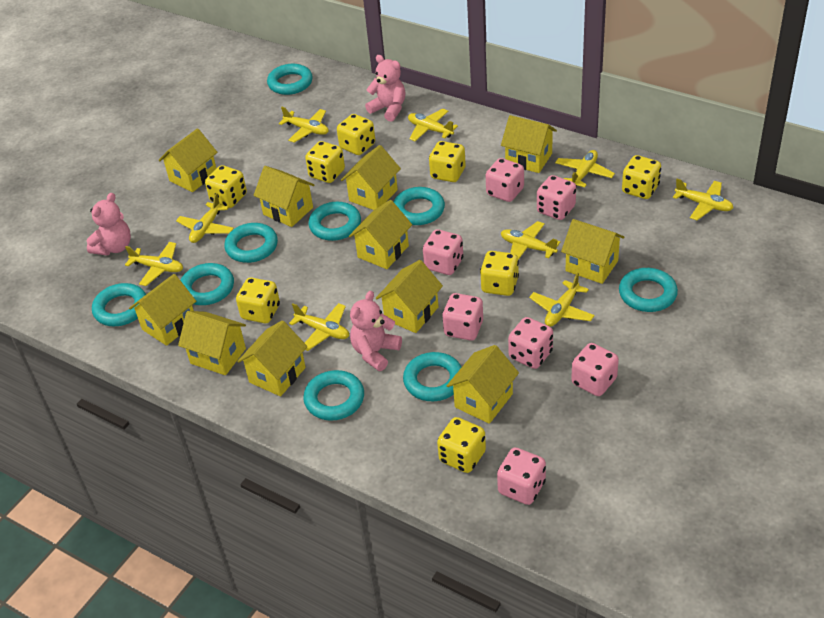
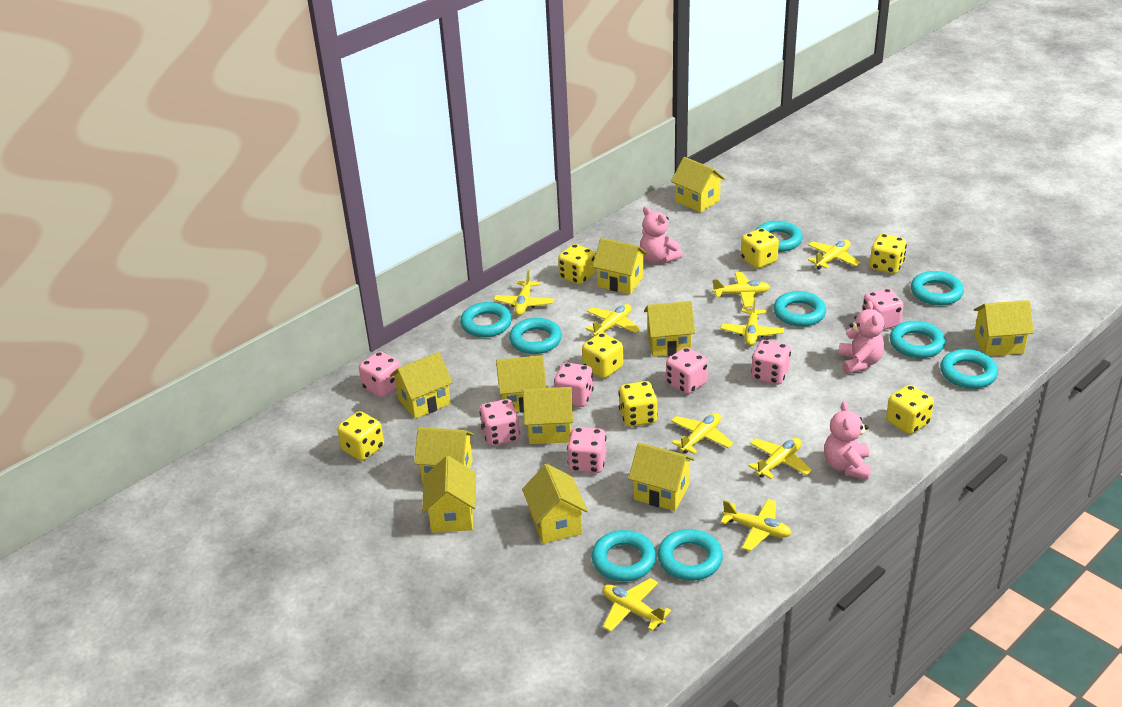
yellow dice: 8 -> 7

